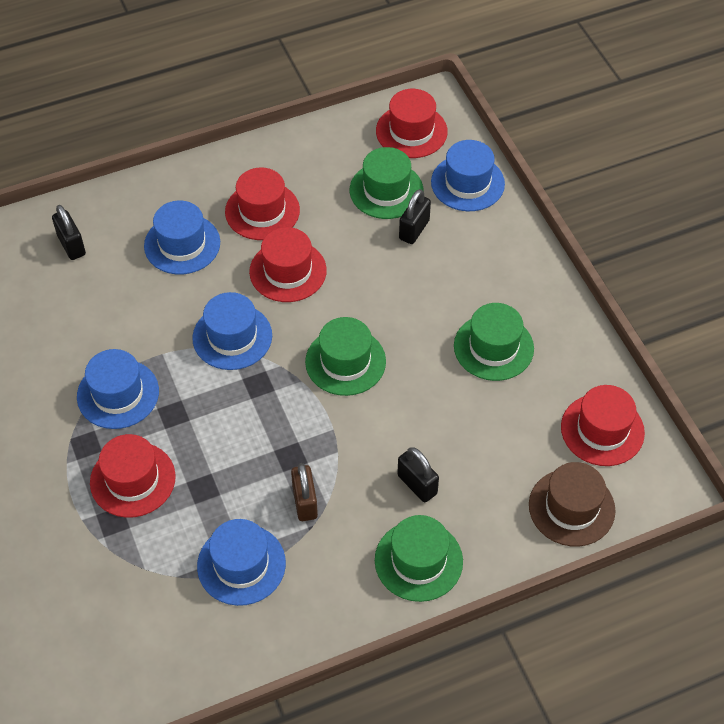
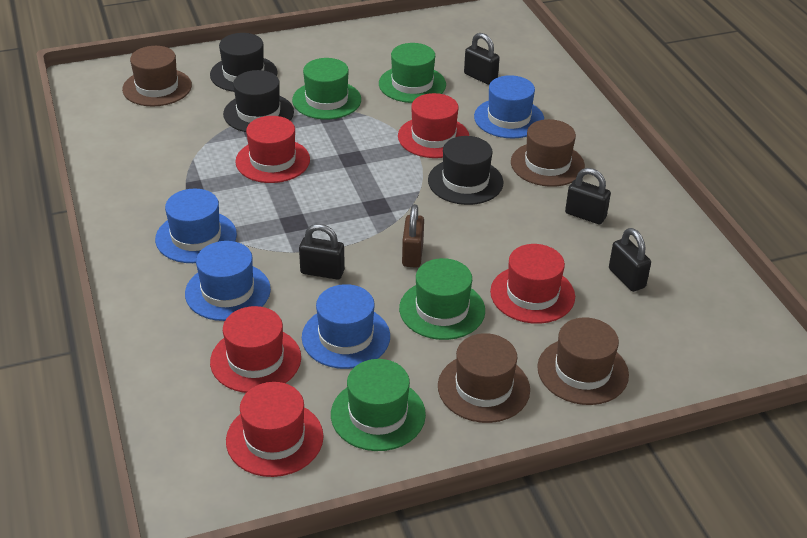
black hat: 0 -> 3
black padlock: 3 -> 4
blue hat: 5 -> 4
brown hat: 1 -> 4

